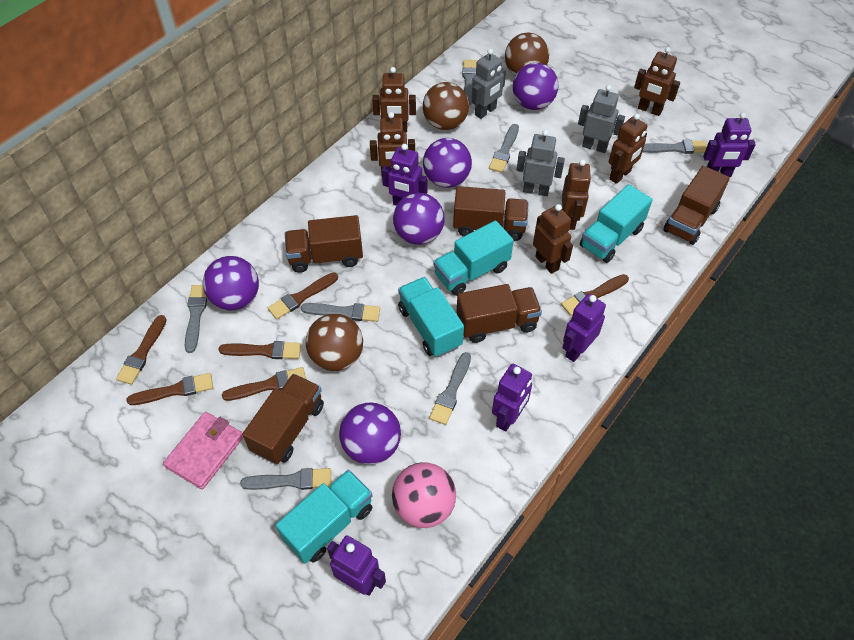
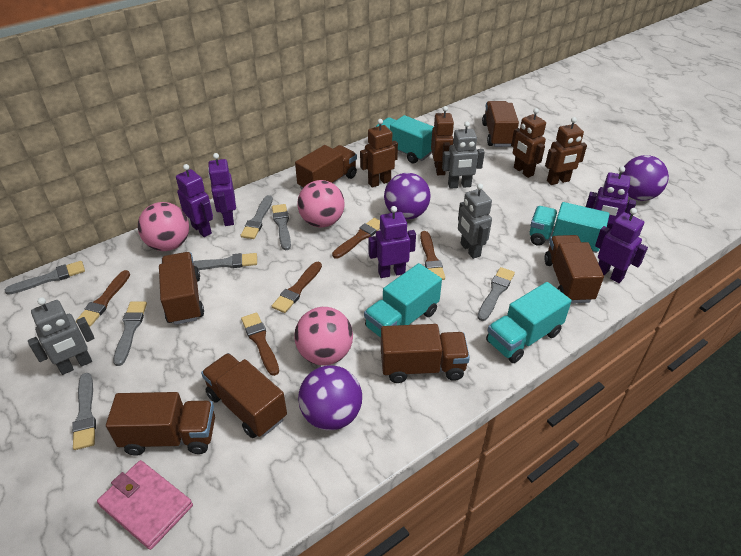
brown ball: 3 -> 0
brown brush: 6 -> 5
brown robot: 6 -> 4
brown truck: 5 -> 7
pink ball: 1 -> 3
purple ball: 5 -> 3

